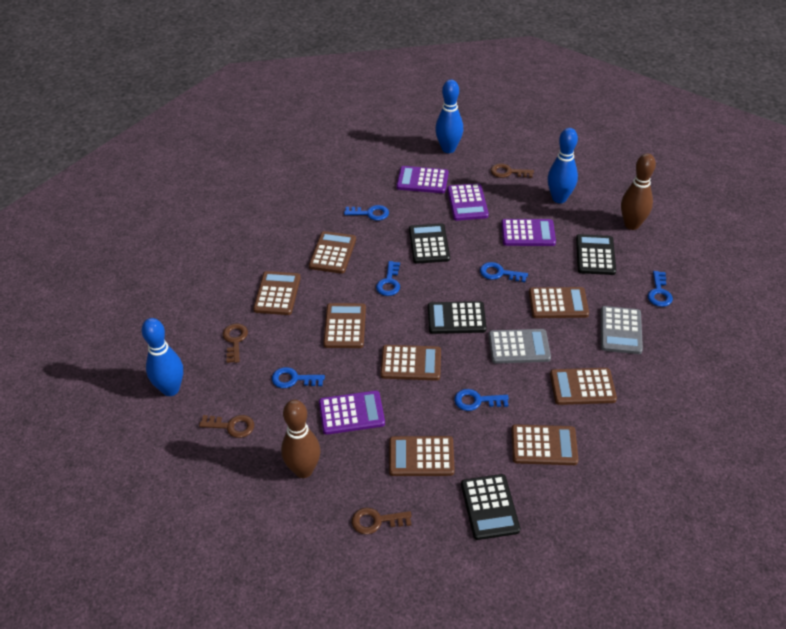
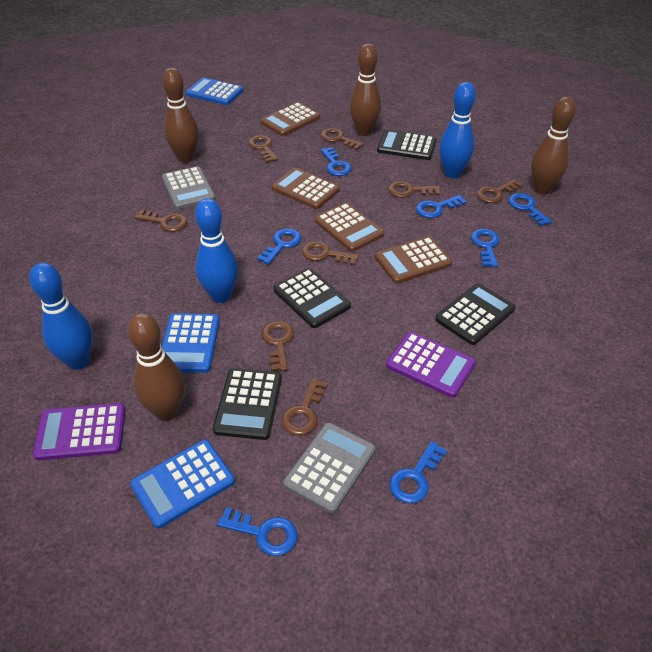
blue calculator: 0 -> 3
blue key: 6 -> 7
brown bowling pin: 2 -> 4
brown calculator: 8 -> 4
brown key: 4 -> 8
purple calculator: 4 -> 2

